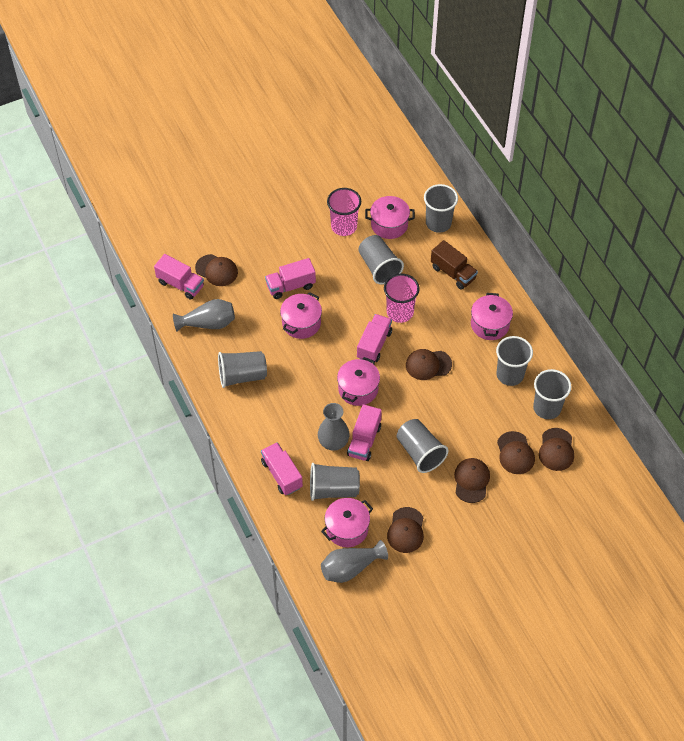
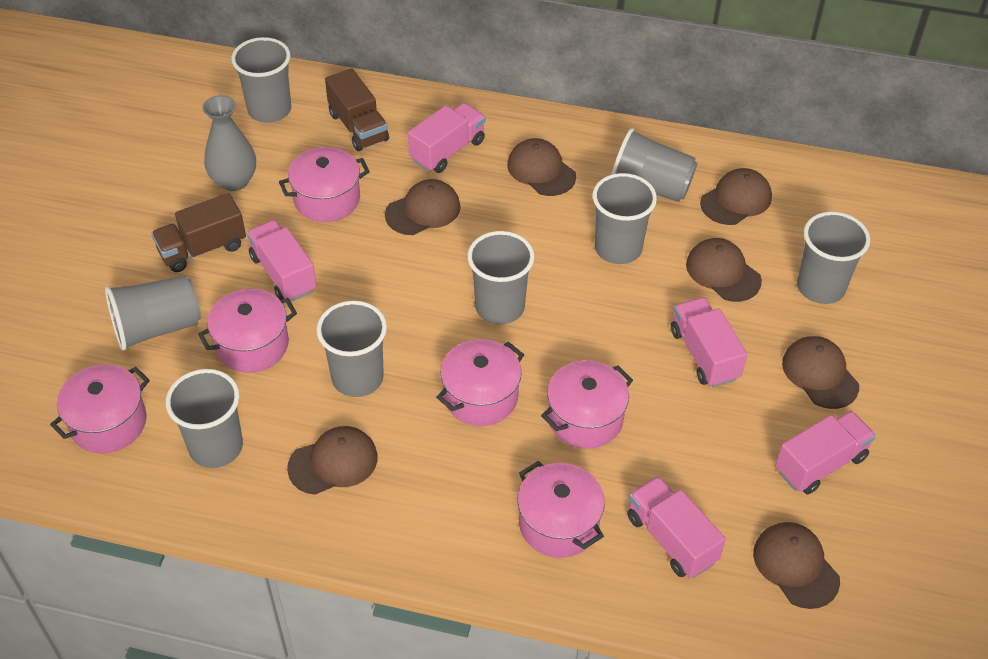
brown cap: 6 -> 7
brown truck: 1 -> 2
grey cup: 7 -> 8
grey vase: 3 -> 1
pink cup: 2 -> 0
pink pot: 5 -> 6

